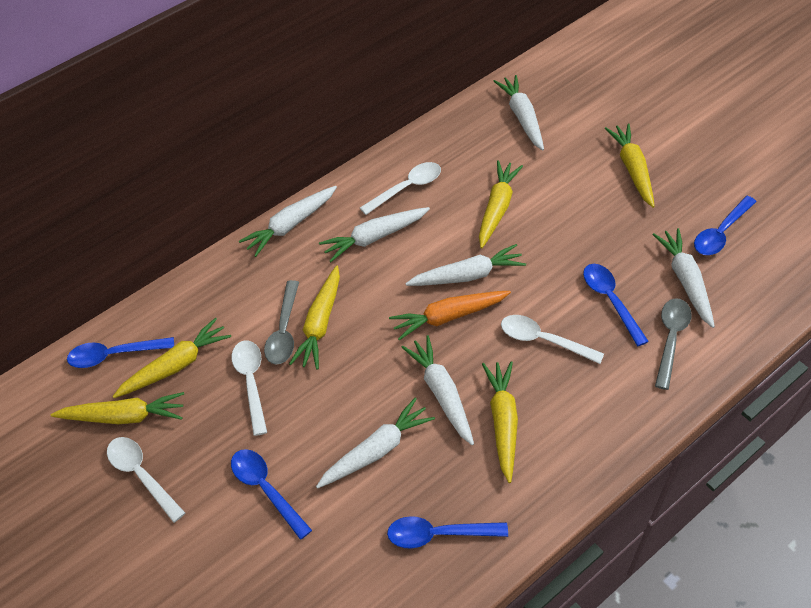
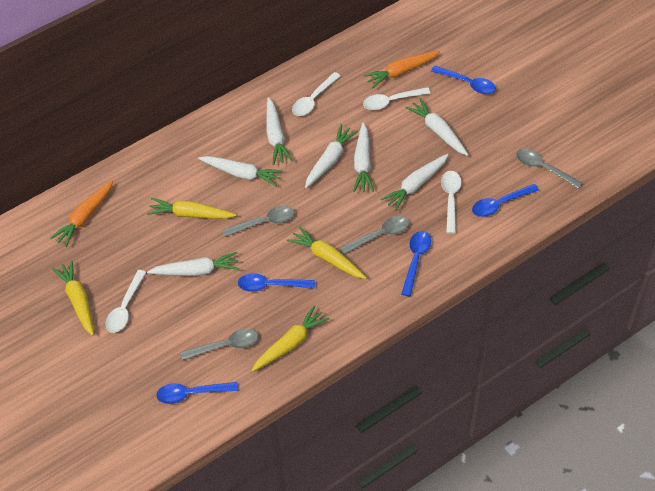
grey spoon: 2 -> 4
orange carrot: 1 -> 2
yellow carrot: 6 -> 4

